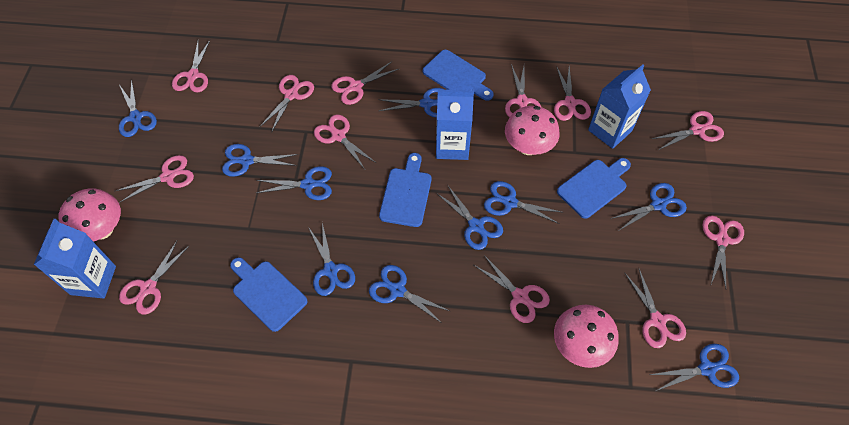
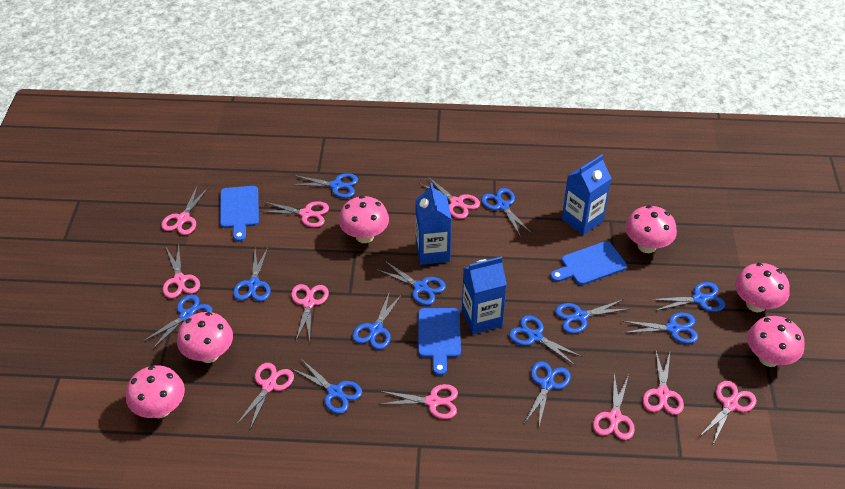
blue cutting board: 4 -> 3
blue scissors: 10 -> 12
pink mushroom: 3 -> 6
pink scissors: 12 -> 10

